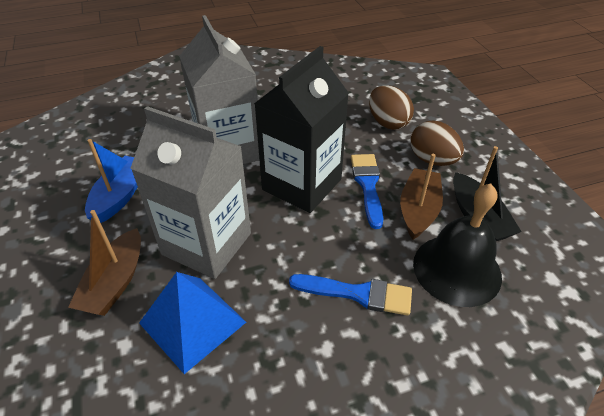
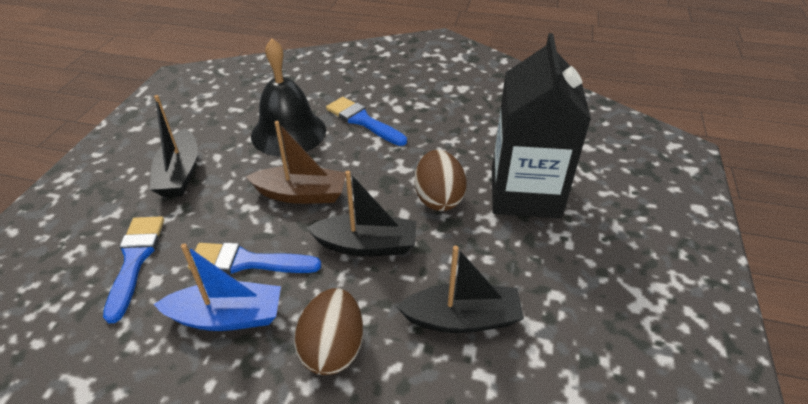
black boat: 1 -> 3
blue brush: 2 -> 3
blue pyramid: 1 -> 0
brown boat: 2 -> 1
grey carton: 2 -> 0

